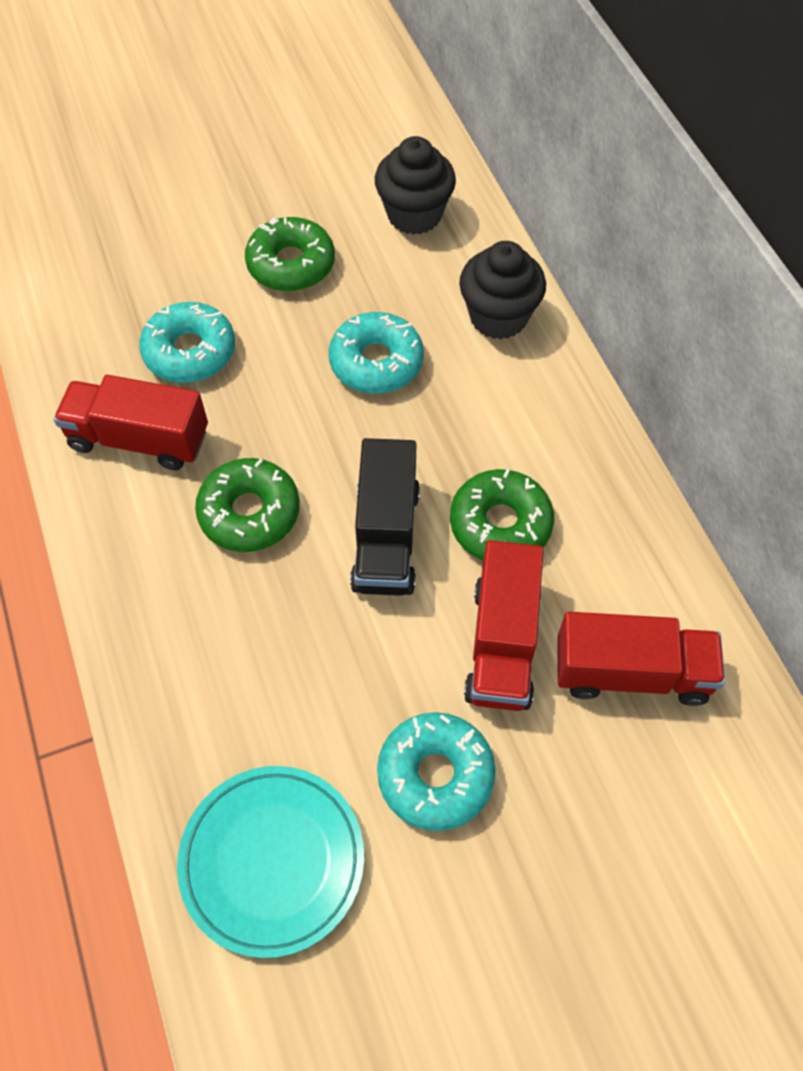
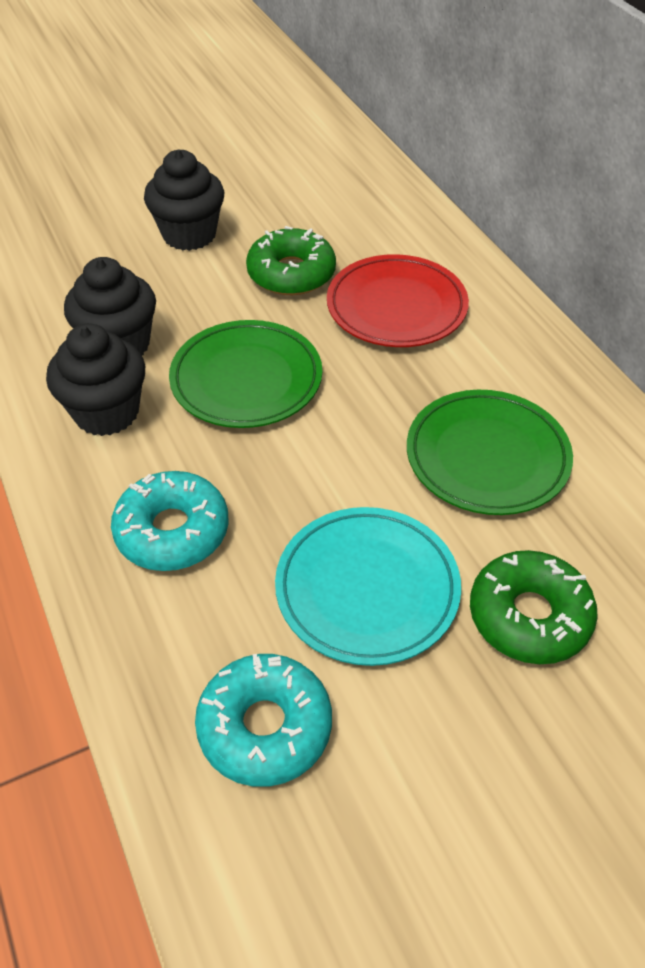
black cupcake: 2 -> 3
black truck: 1 -> 0
green donut: 3 -> 2
green plate: 0 -> 2
red plate: 0 -> 1
red truck: 3 -> 0
turquoise donut: 3 -> 2

